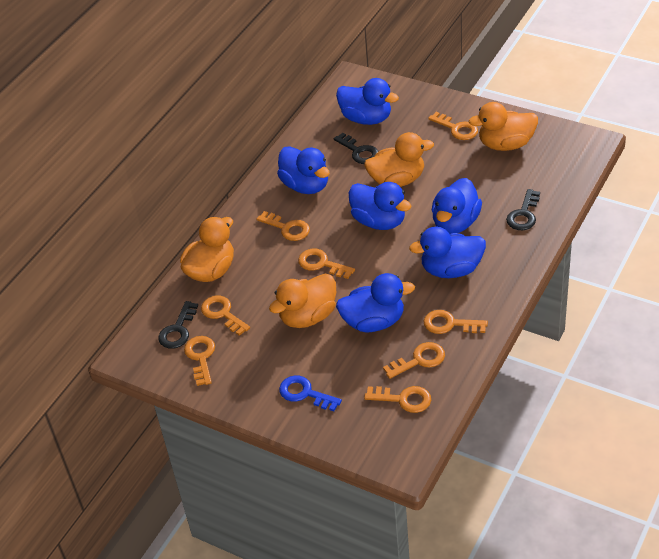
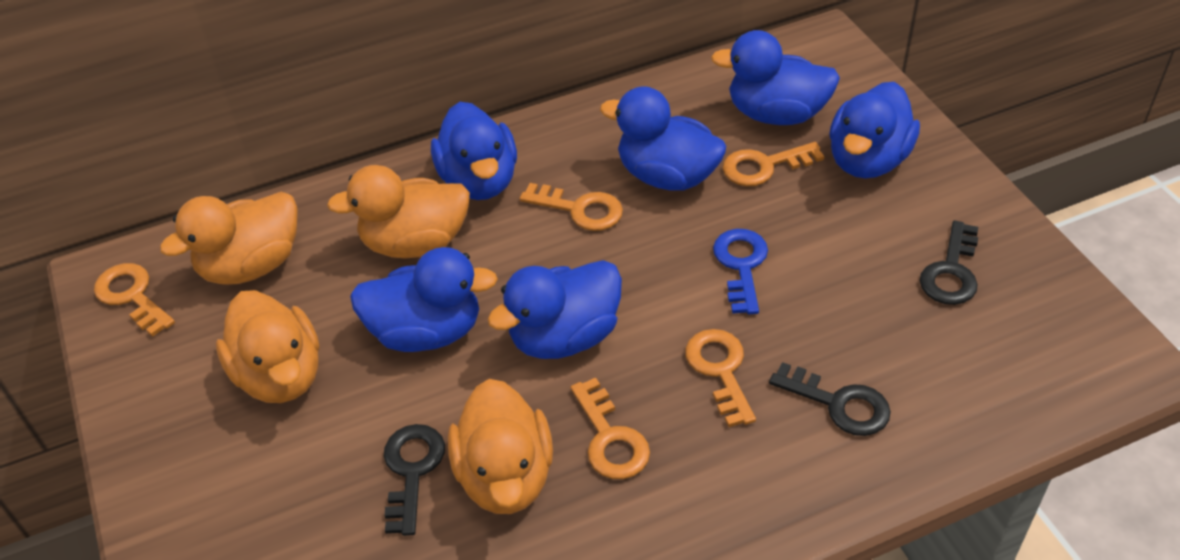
orange key: 8 -> 5

